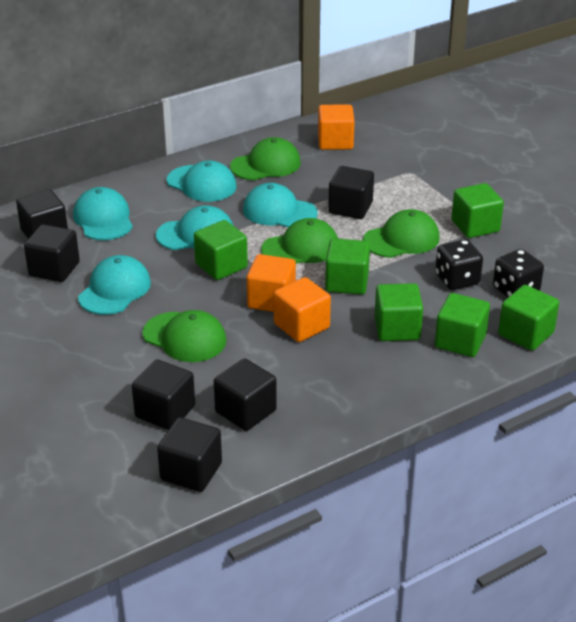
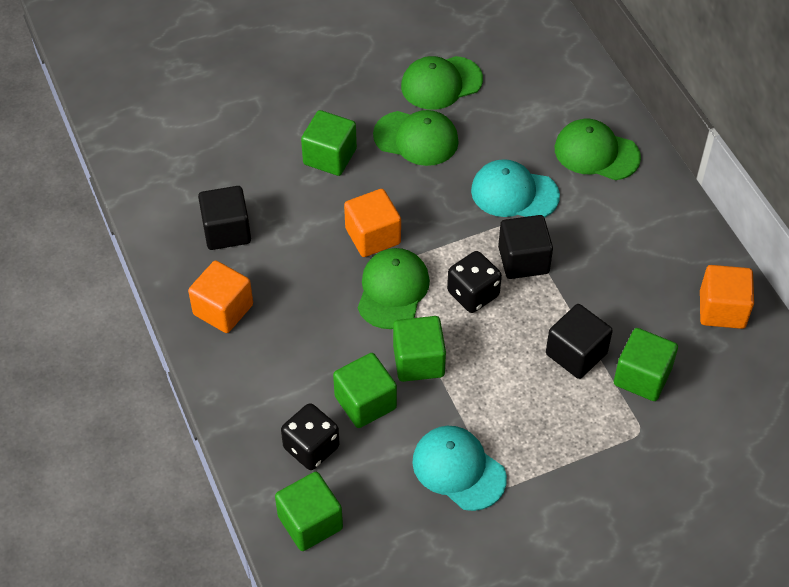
black cube: 6 -> 3
green cube: 6 -> 5
turquoise cap: 5 -> 2

